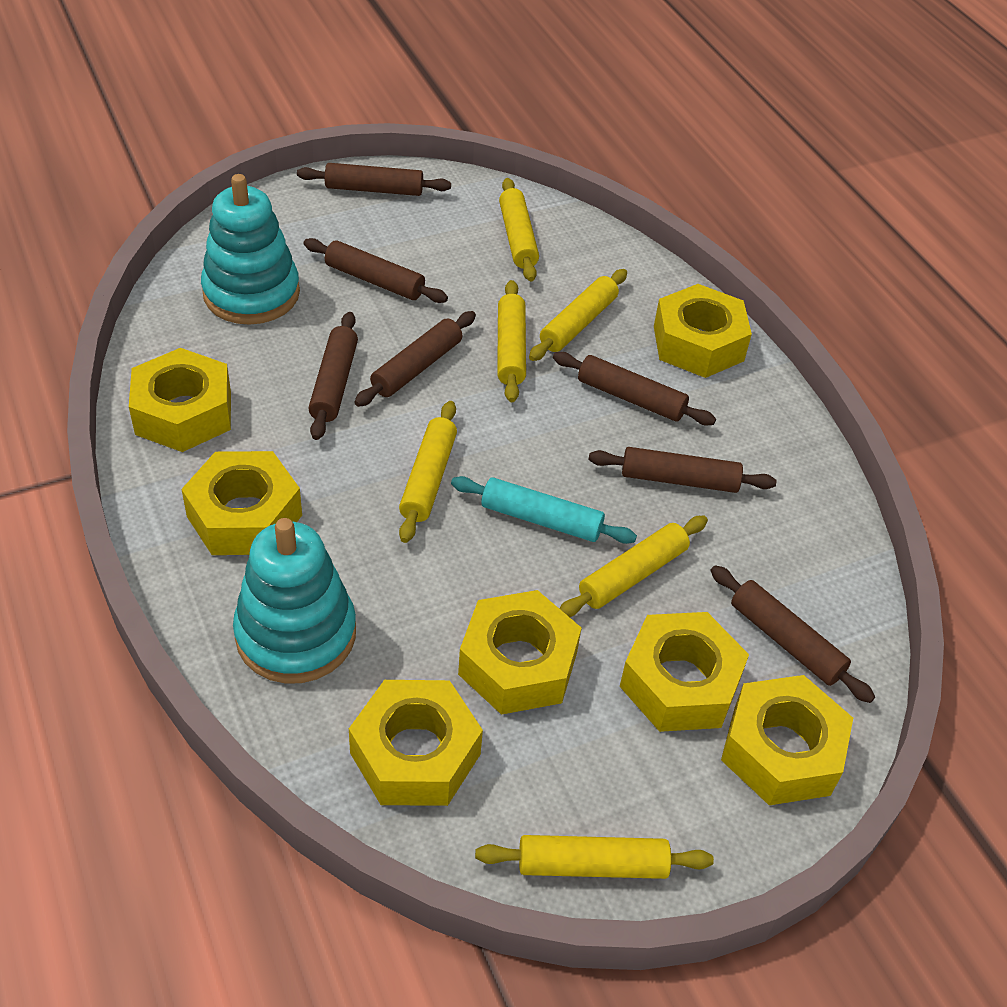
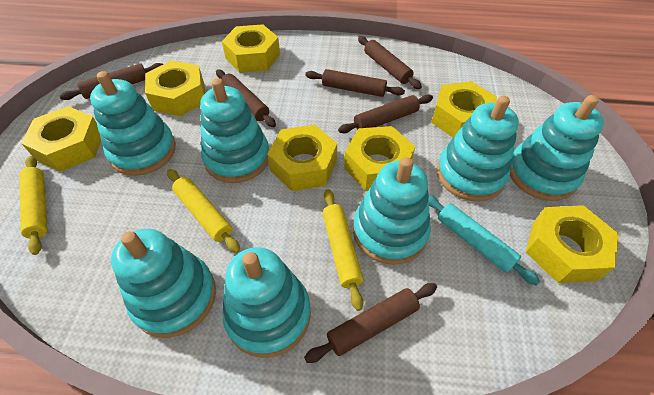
brown rolling pin: 7 -> 6
turquoise stacking toy: 2 -> 7
yellow rolling pin: 6 -> 3

